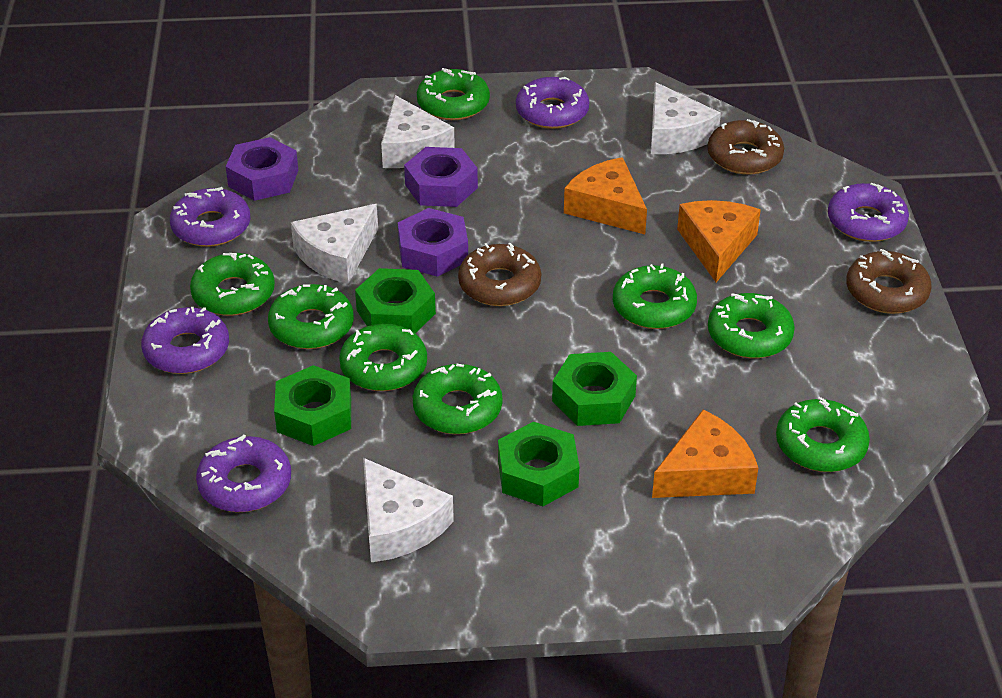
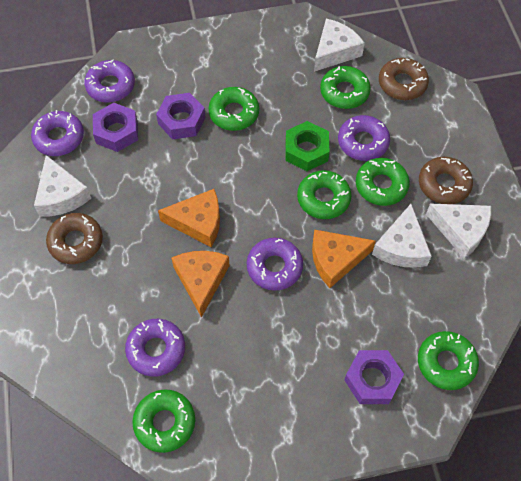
green donut: 8 -> 6
green nut: 4 -> 1

